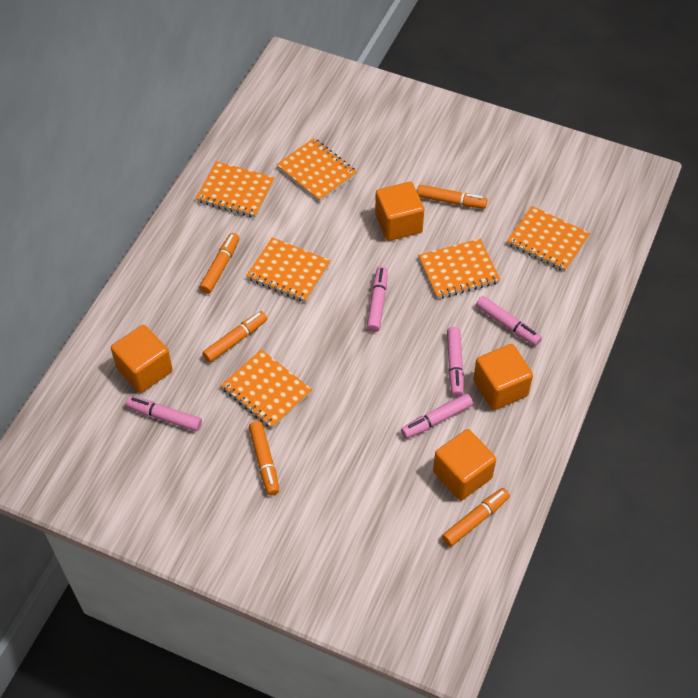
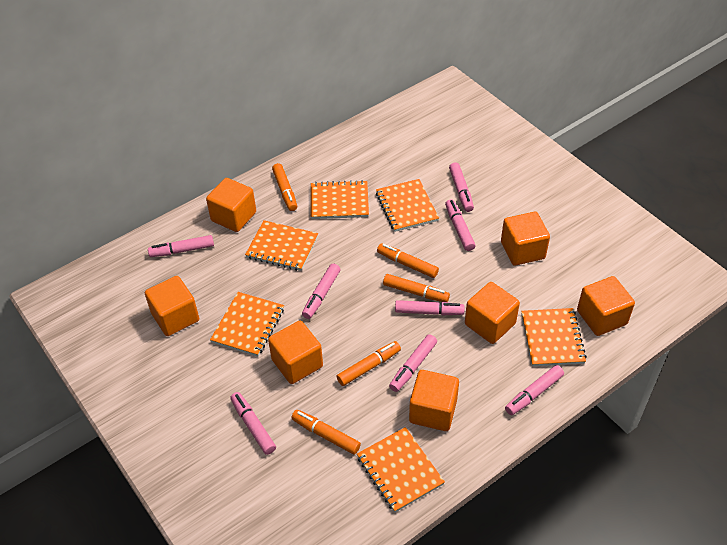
orange cube: 4 -> 7
pink marker: 5 -> 8

